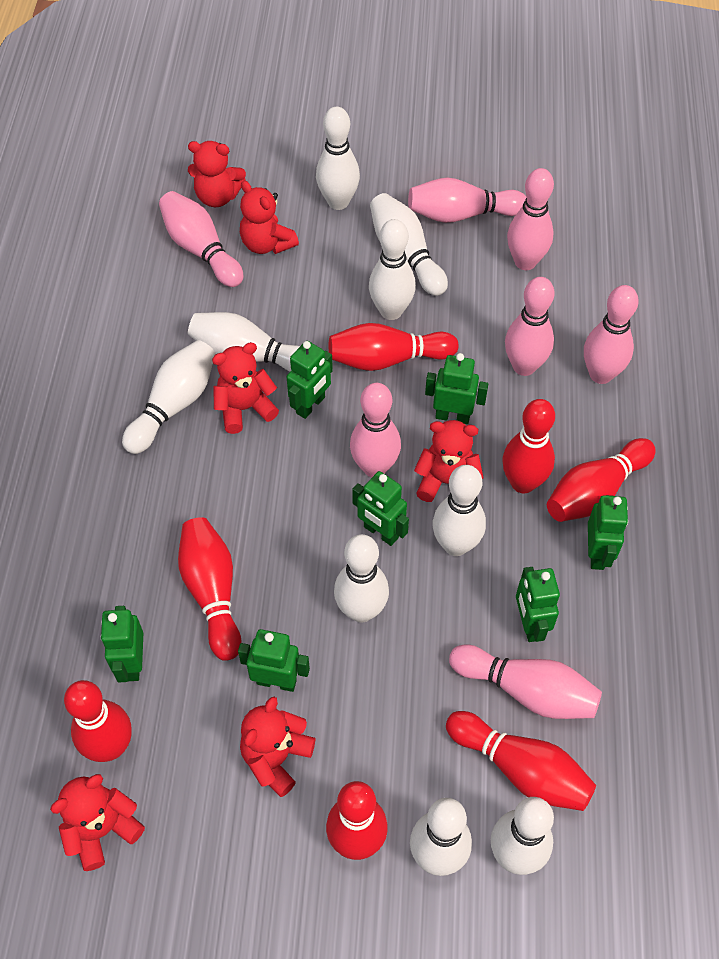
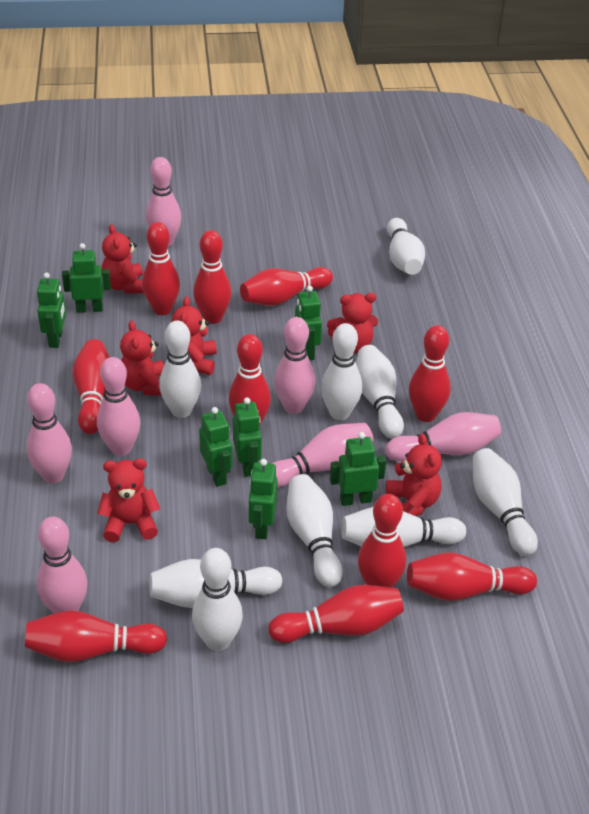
red bowling pin: 7 -> 10

